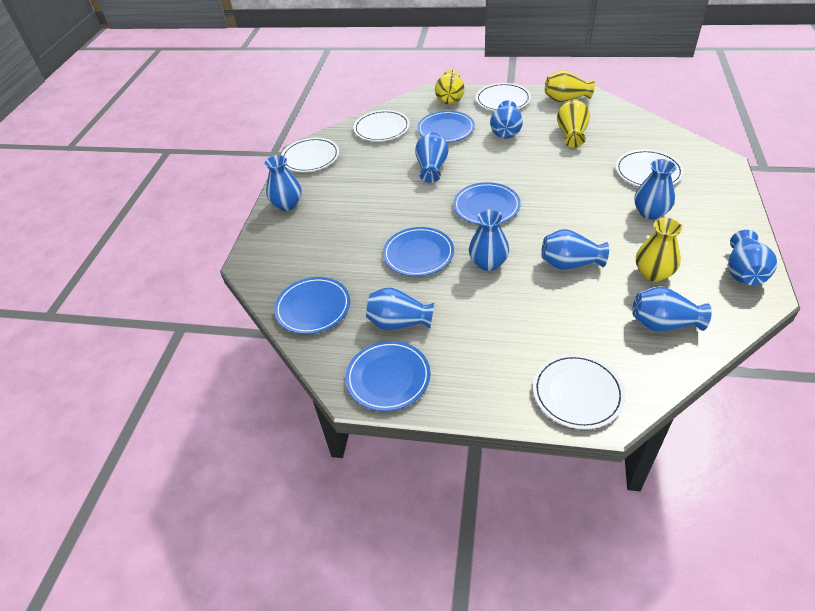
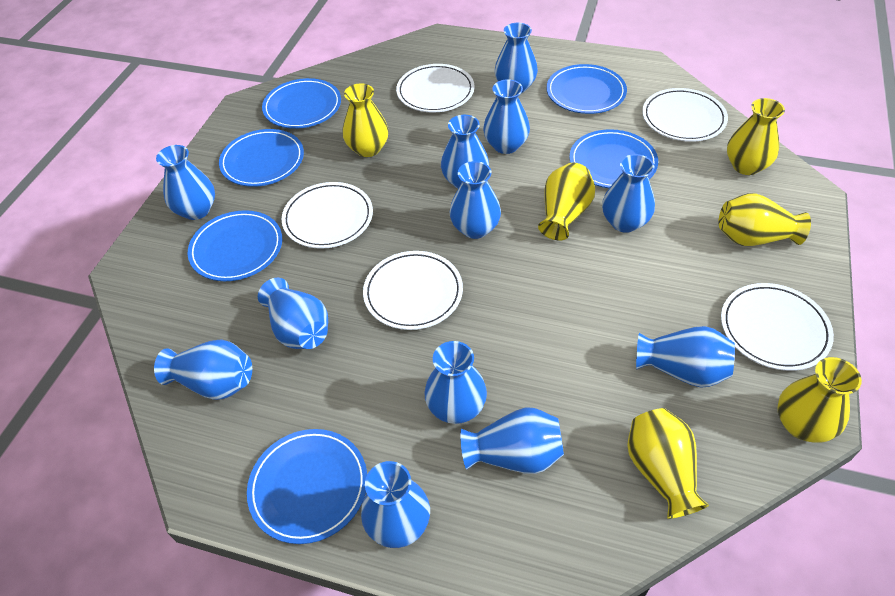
blue plate: 5 -> 6
blue vase: 9 -> 12
yellow vase: 4 -> 6

